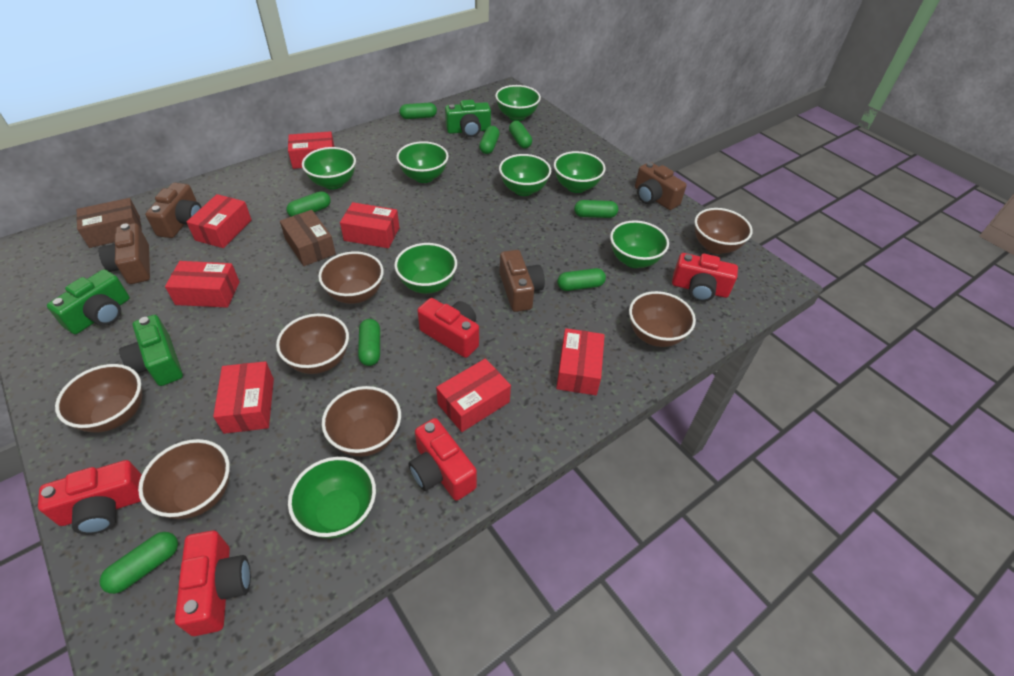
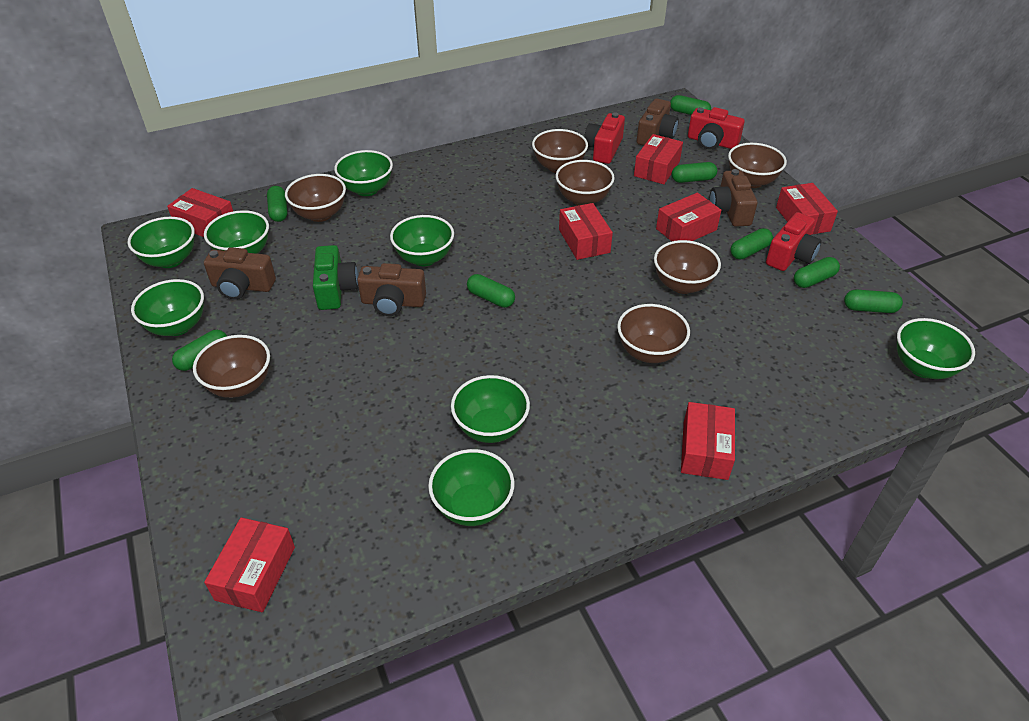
brown box: 2 -> 0
green camera: 3 -> 1
red camera: 5 -> 3

